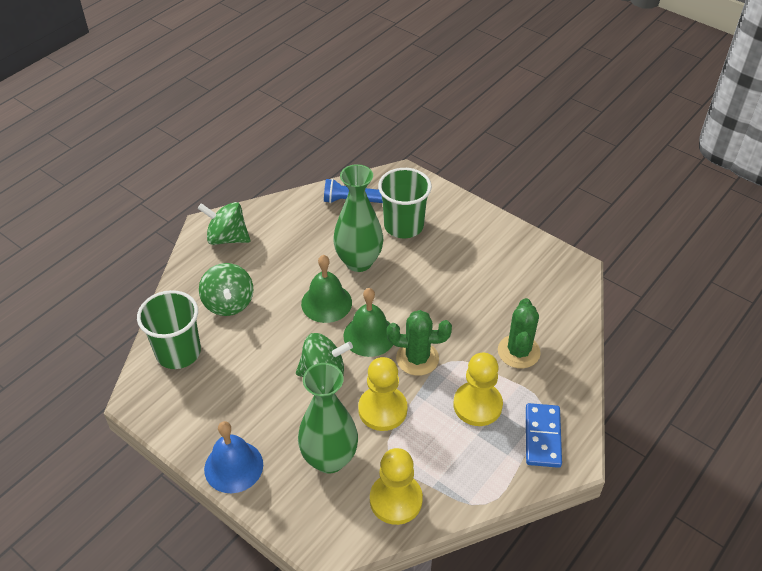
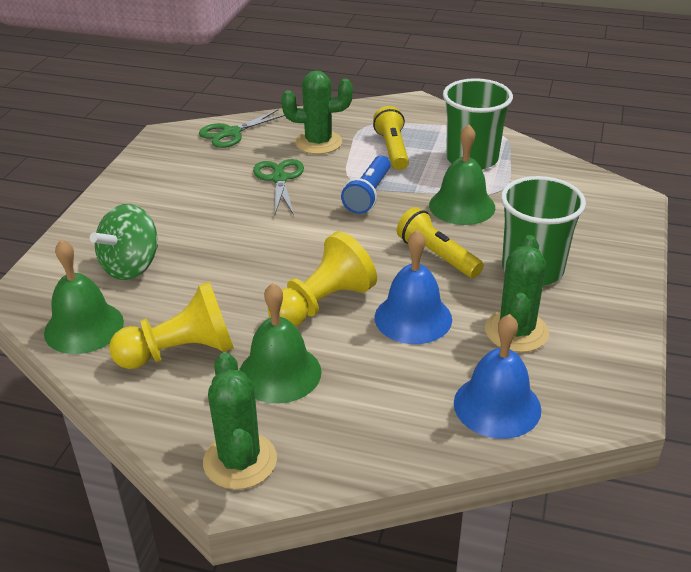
blue bell: 1 -> 2
blue domino: 1 -> 0
green bell: 2 -> 3
green cactus: 2 -> 3
green scissors: 0 -> 2
green spinning top: 3 -> 1
green vase: 2 -> 0
yellow flashlight: 0 -> 2
yellow pawn: 3 -> 2

